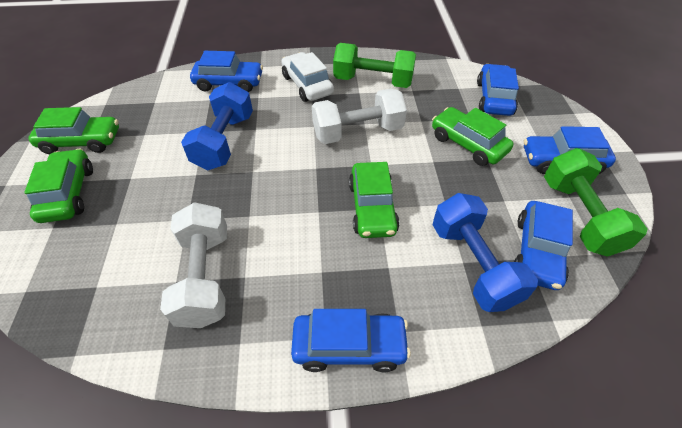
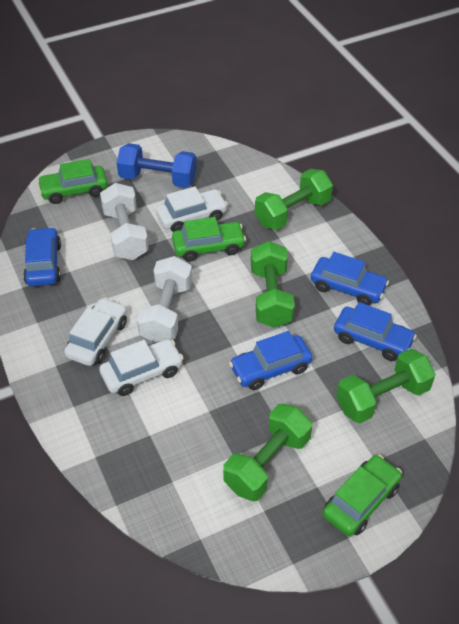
blue car: 5 -> 4
blue dumbbell: 2 -> 1
green car: 4 -> 3
green dumbbell: 2 -> 4
white car: 1 -> 3

